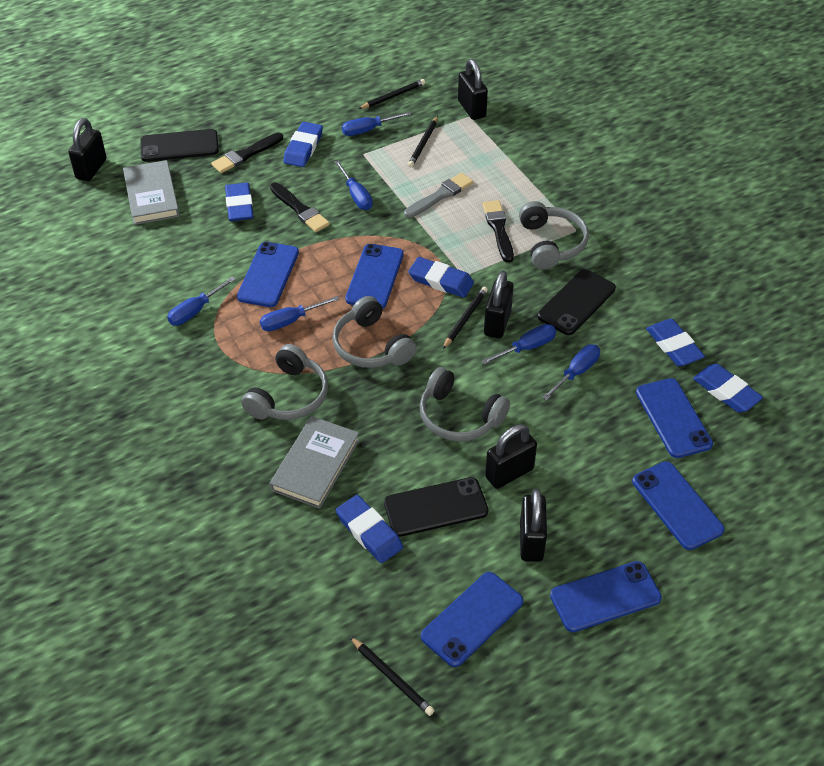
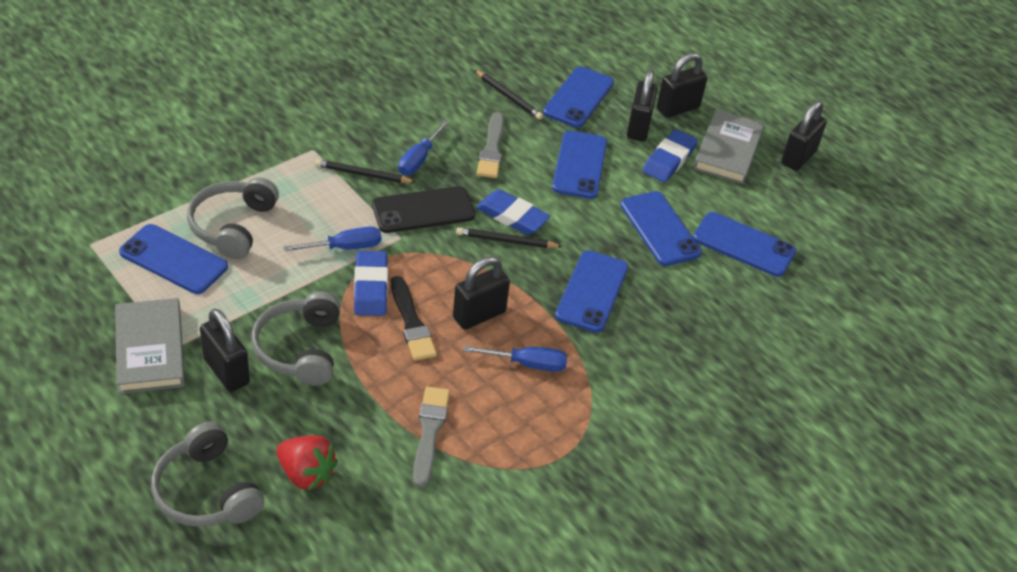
black brush: 3 -> 1
black pencil: 4 -> 3
black phone: 3 -> 1
blue eraser: 6 -> 3
blue screwdriver: 6 -> 3
grey brush: 1 -> 2
grey headphones: 4 -> 3
red strawberry: 0 -> 1

